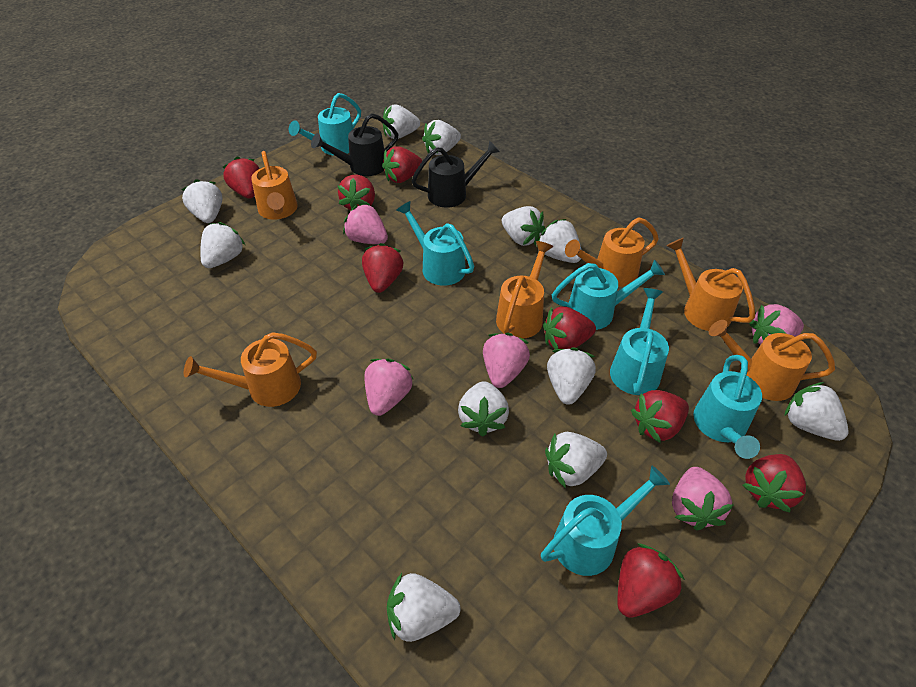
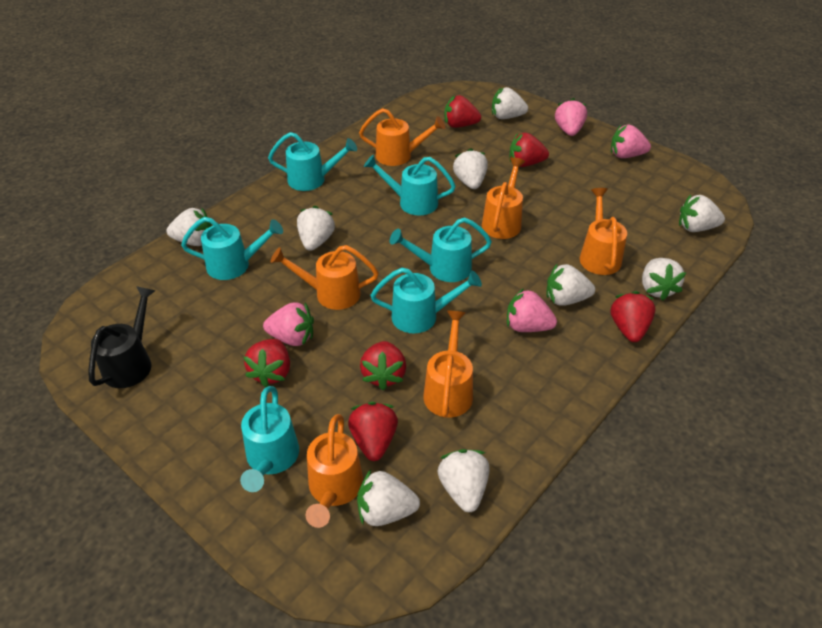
black watering can: 2 -> 1
pink strawberry: 5 -> 4
red strawberry: 8 -> 6
white strawberry: 11 -> 9

